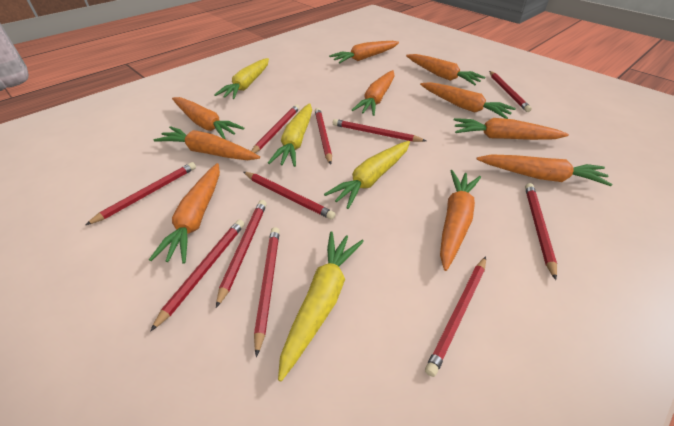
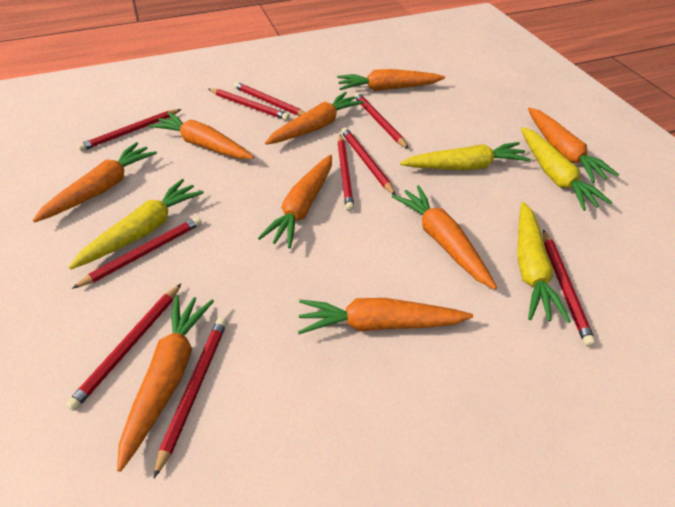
orange carrot: 10 -> 9
red pencil: 11 -> 10

